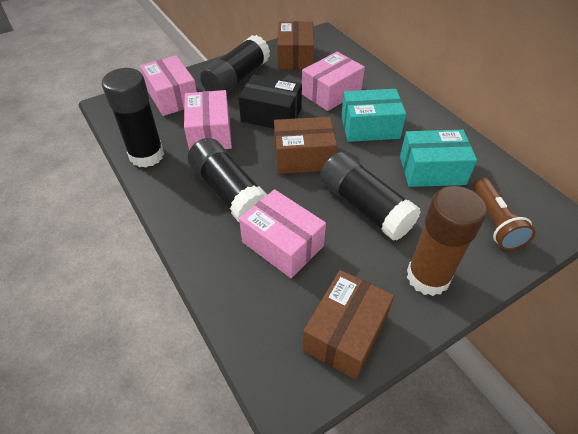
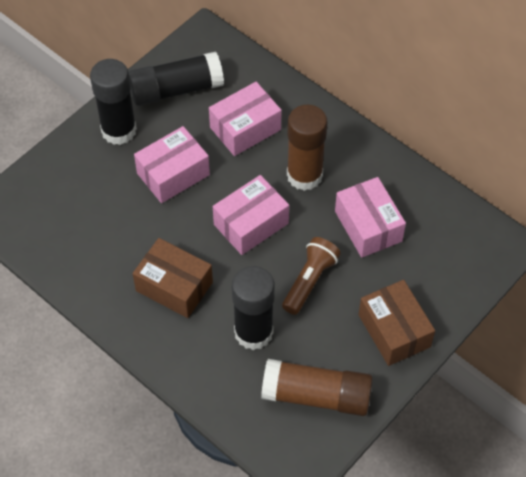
black box: 1 -> 0
black glue stick: 4 -> 3
brown box: 3 -> 2
brown glue stick: 1 -> 2
turquoise box: 2 -> 0

